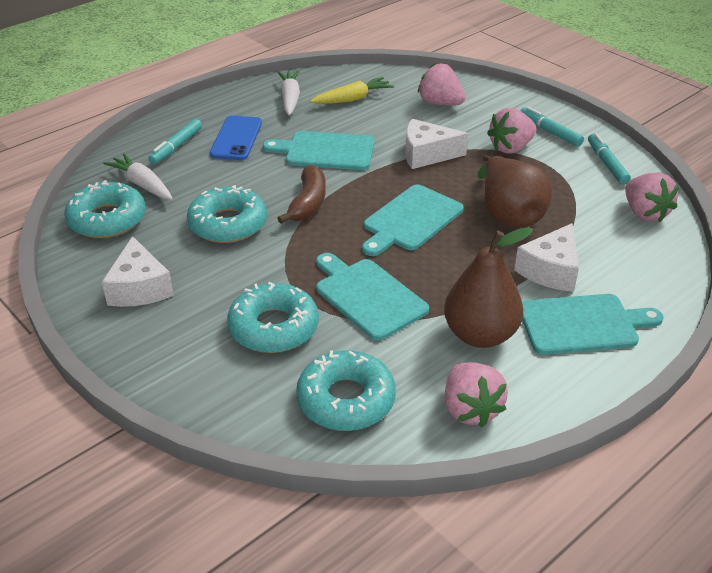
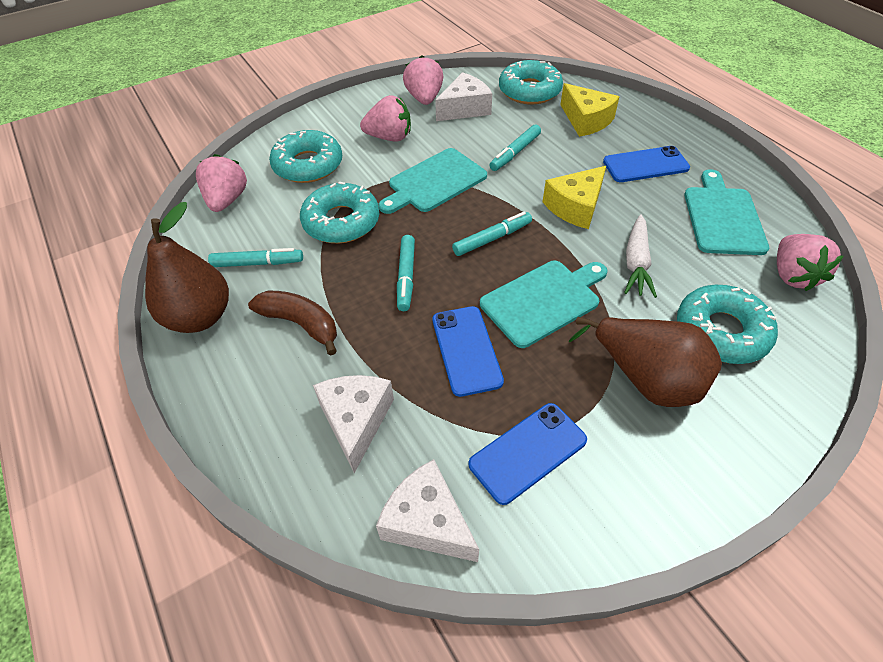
blue phone: 1 -> 3
turquoise cutting board: 4 -> 3
turquoise marker: 3 -> 4
white carrot: 2 -> 1
yellow carrot: 1 -> 0
yellow cheese: 0 -> 2

